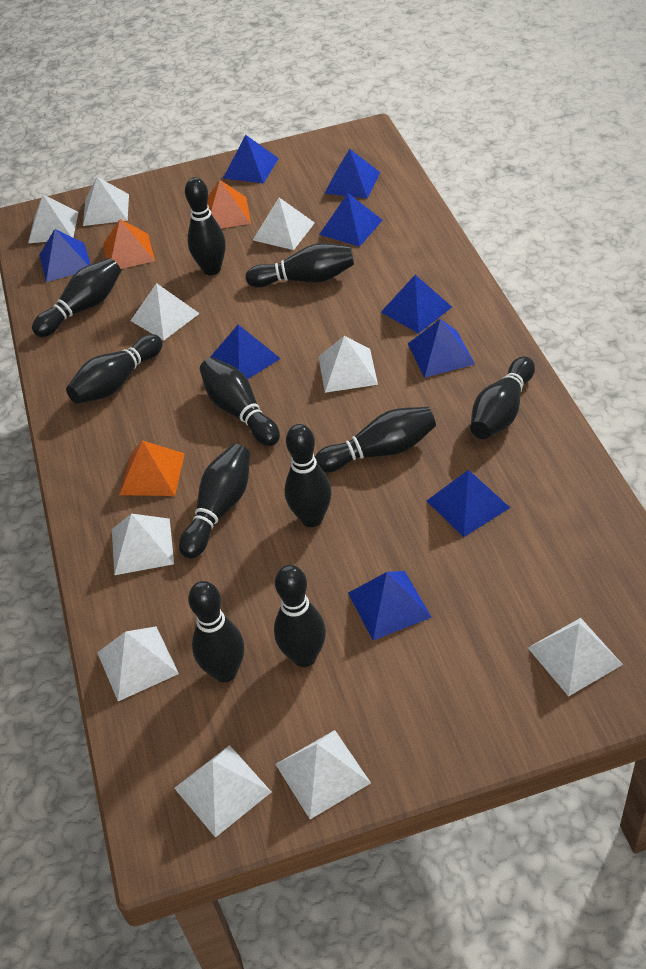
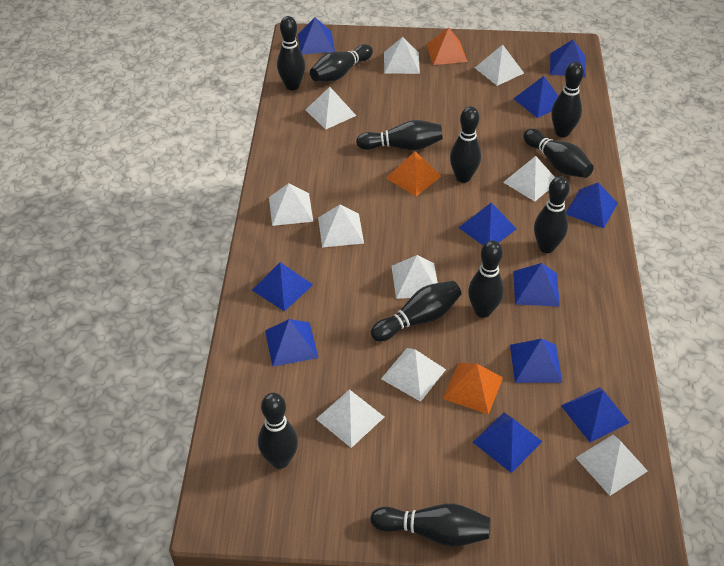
blue pyramid: 9 -> 11

